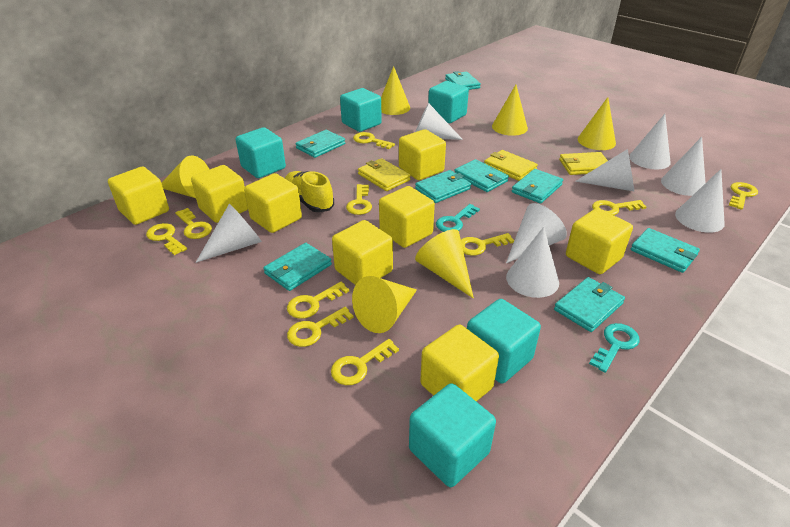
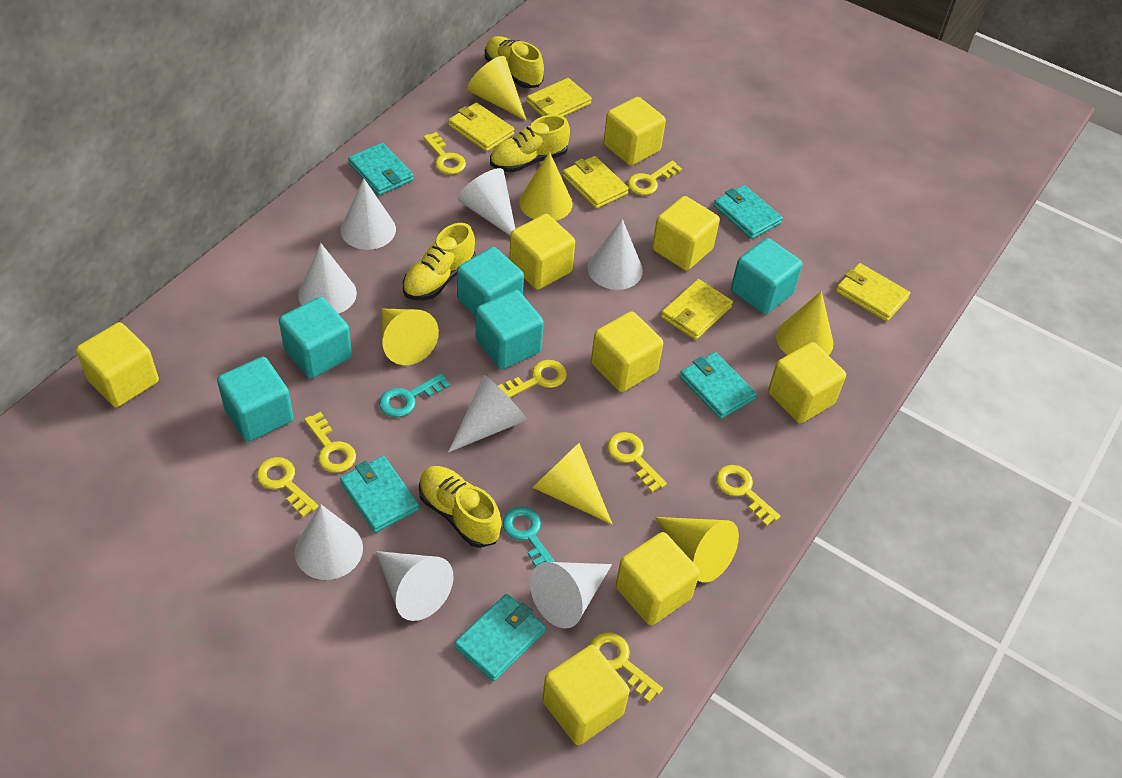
turquoise wallet: 8 -> 5
yellow key: 10 -> 8
yellow shoe: 1 -> 4
yellow wallet: 3 -> 5

